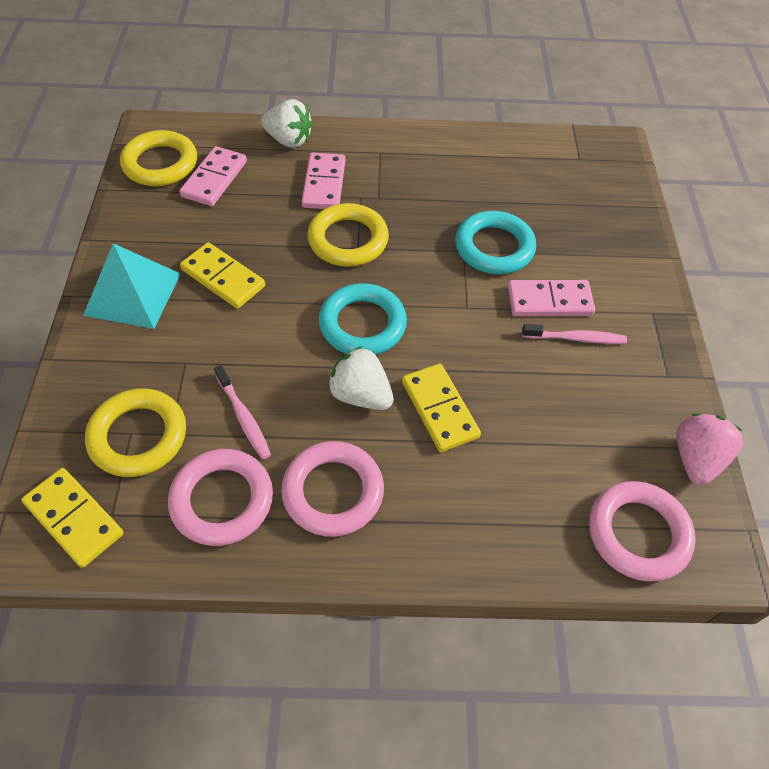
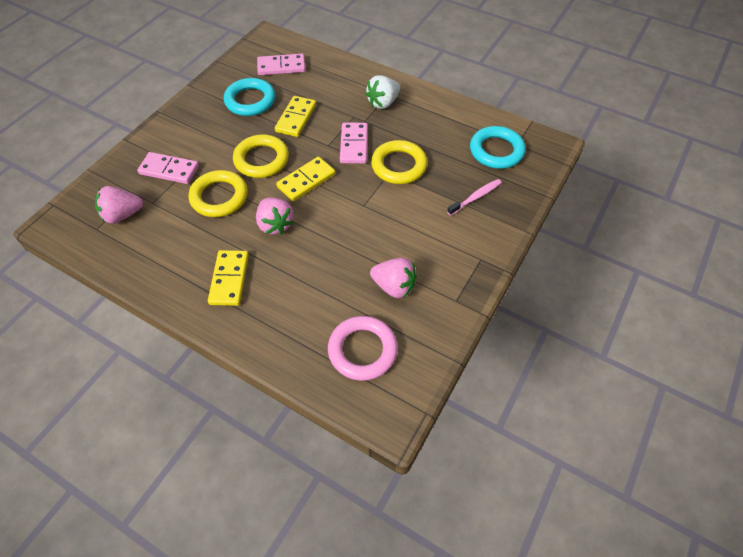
pink ring: 3 -> 1
pink strawberry: 1 -> 3
pink toothbrush: 2 -> 1
turquoise pyramid: 1 -> 0
white strawberry: 2 -> 1

